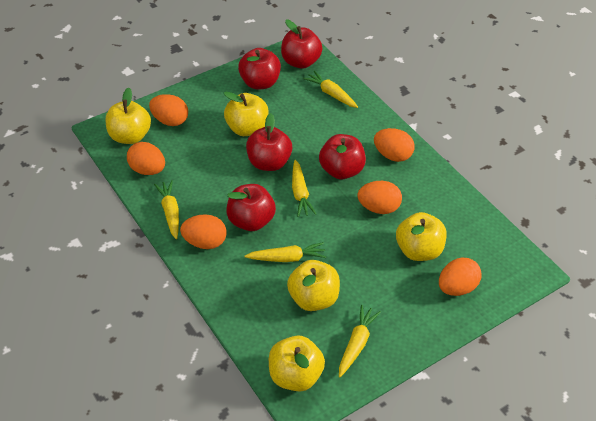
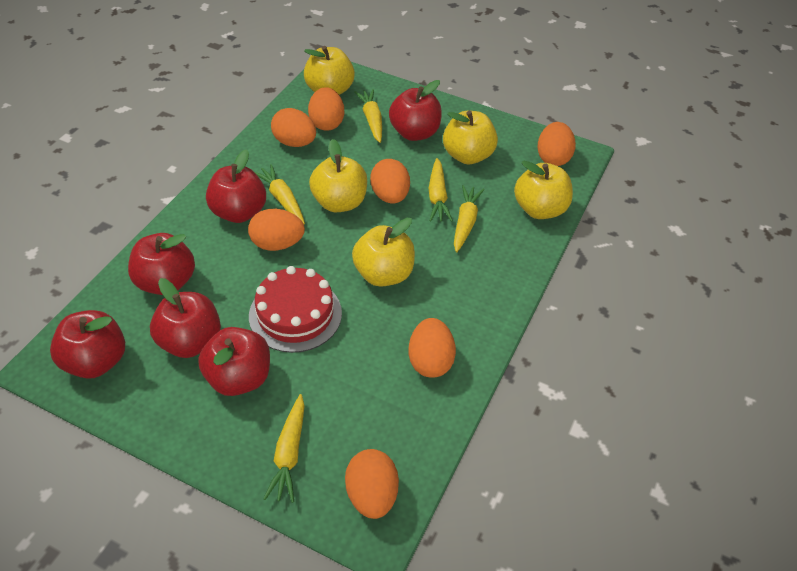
orange egg: 6 -> 7
red apple: 5 -> 6
red cake: 0 -> 1

